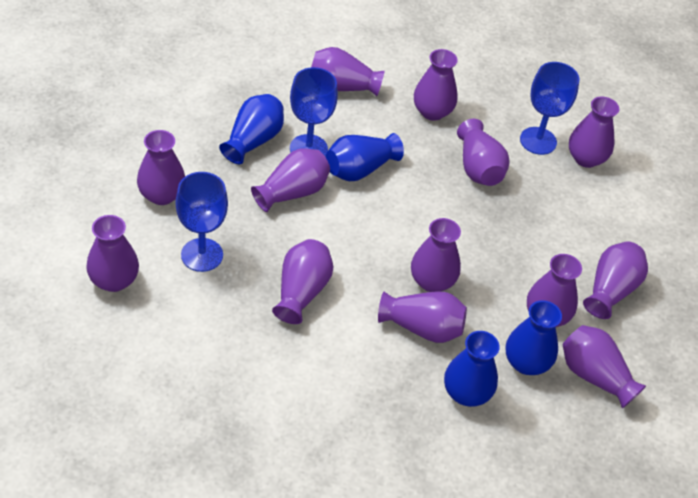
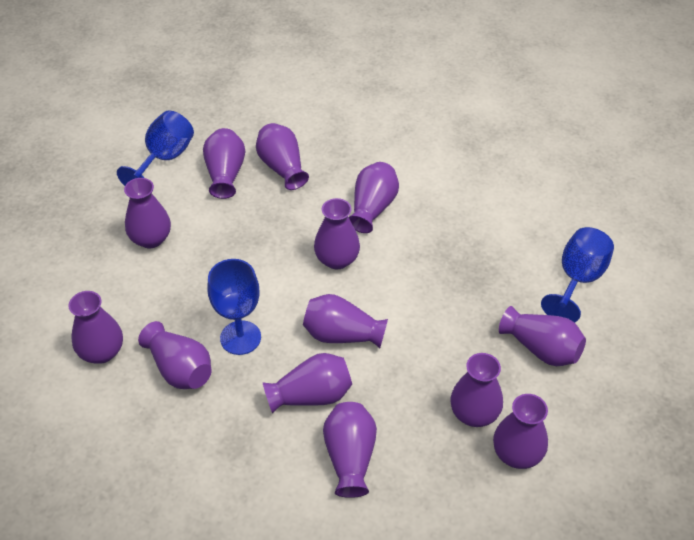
blue vase: 4 -> 0

